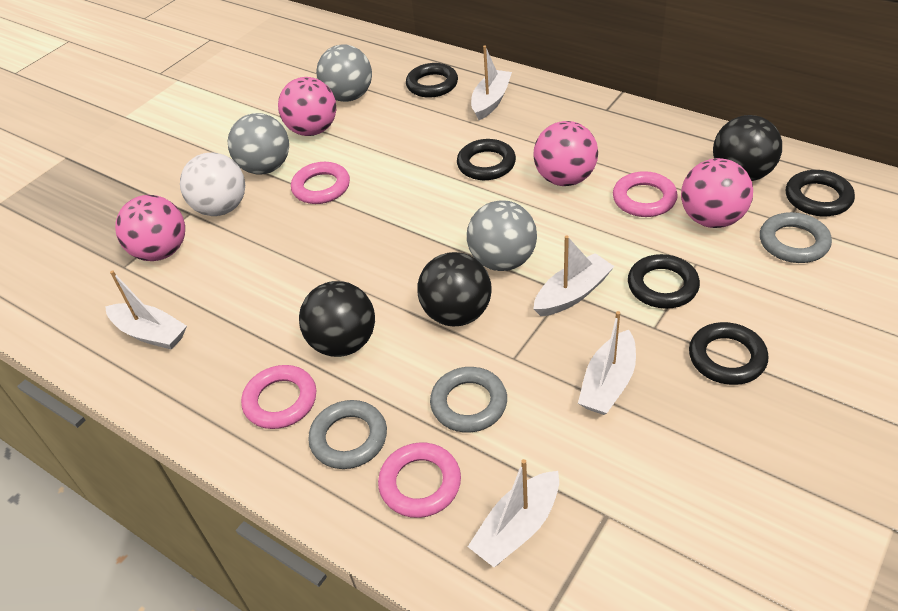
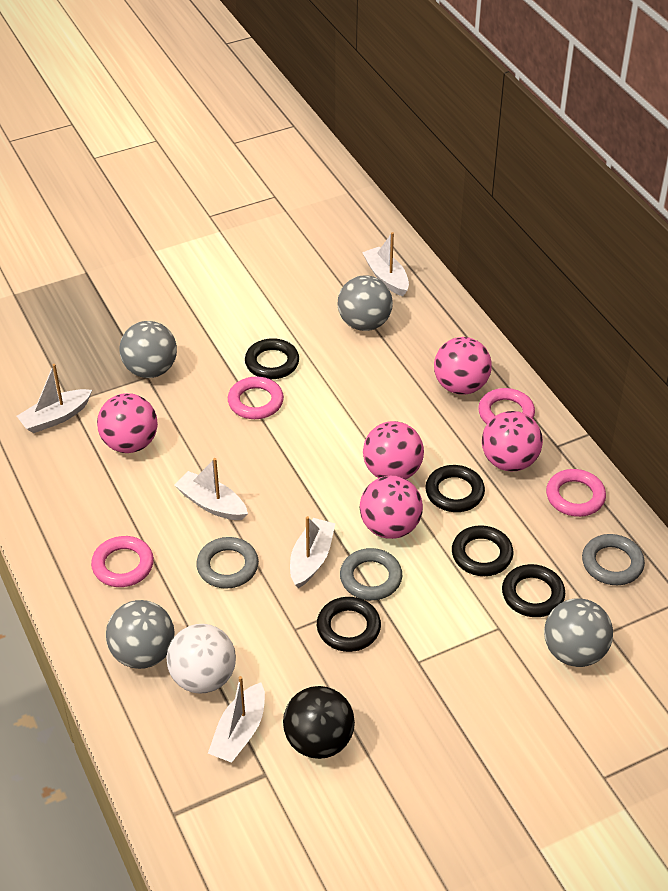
black ball: 3 -> 1
grey ball: 3 -> 4
pink ball: 4 -> 5

